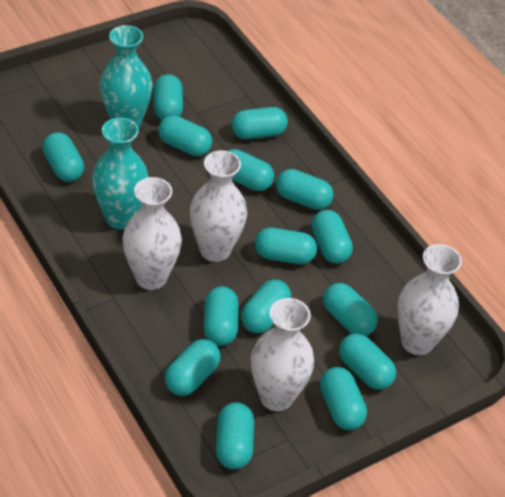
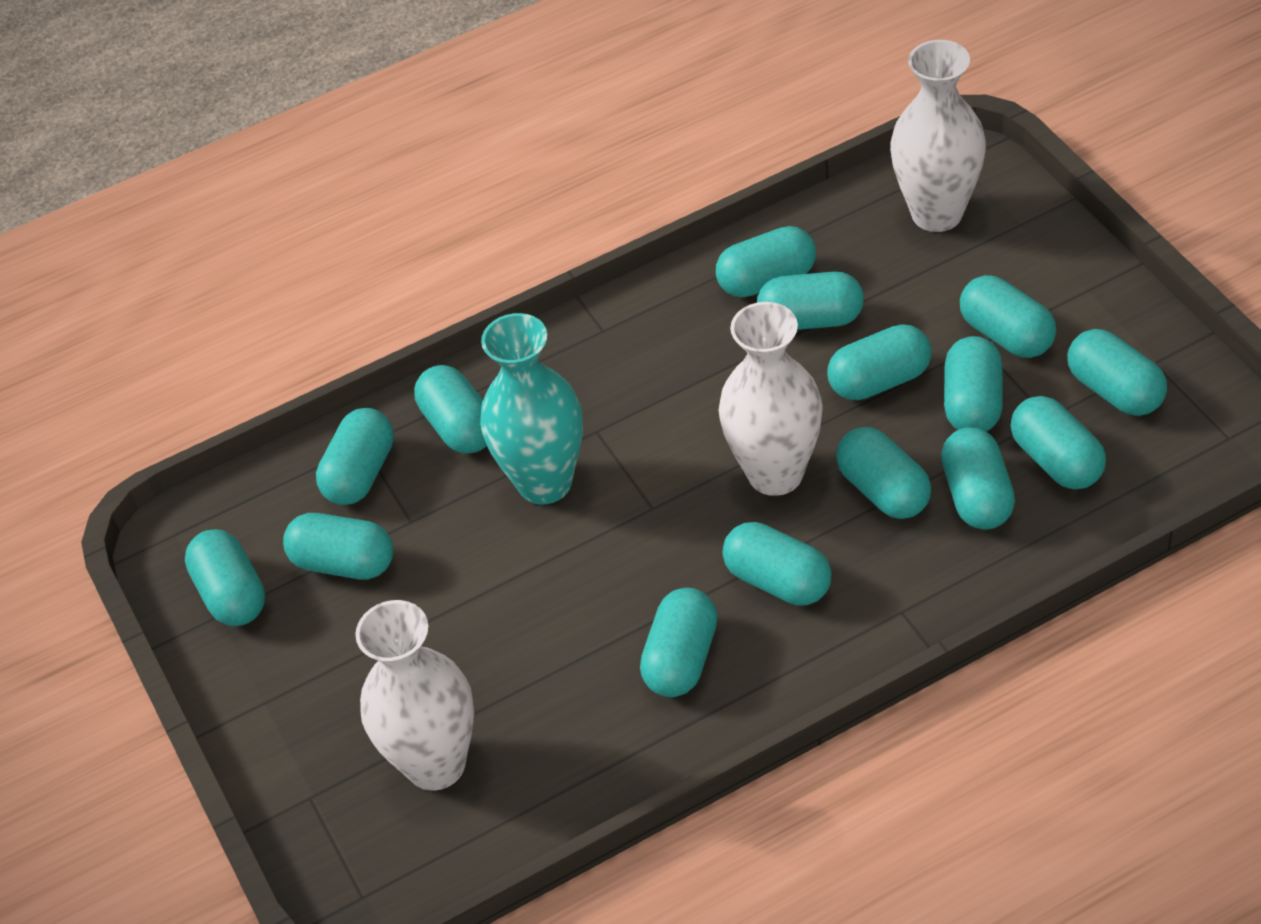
turquoise vase: 2 -> 1
white vase: 4 -> 3

